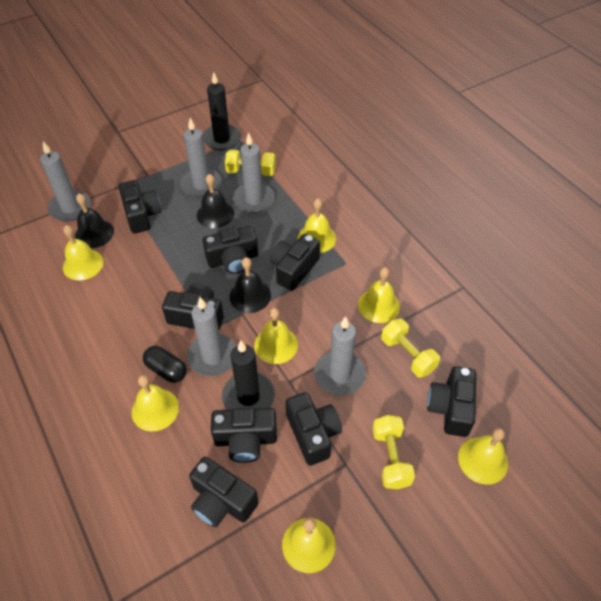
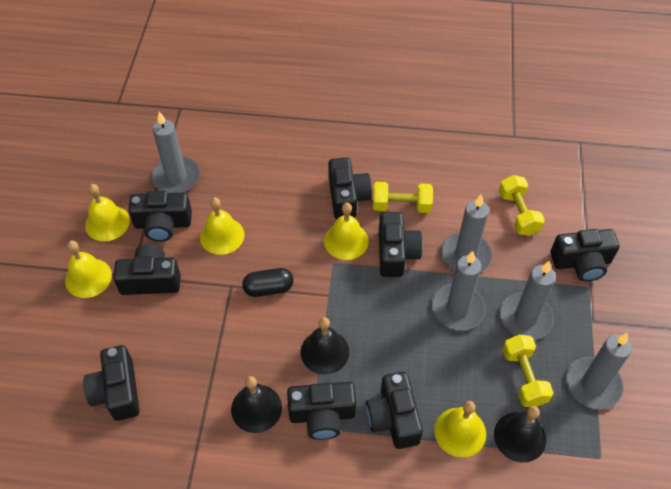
black candle: 2 -> 0
yellow bell: 7 -> 5

